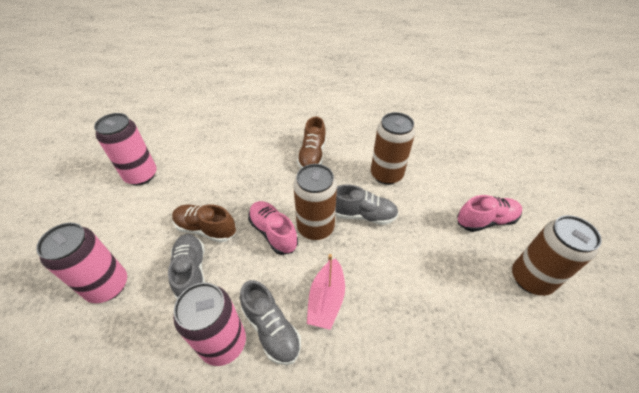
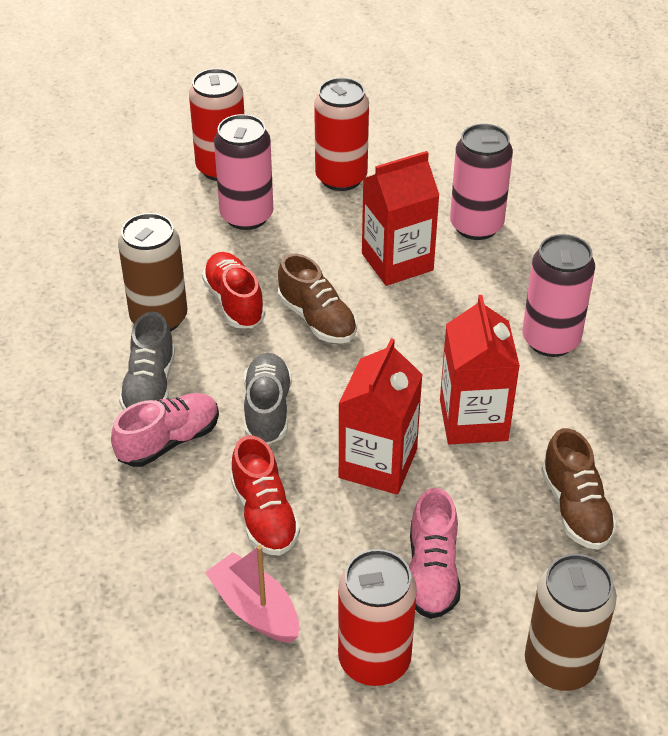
brown can: 3 -> 2
grey shoe: 3 -> 2
red can: 0 -> 3
red carton: 0 -> 3
red shoe: 0 -> 2

